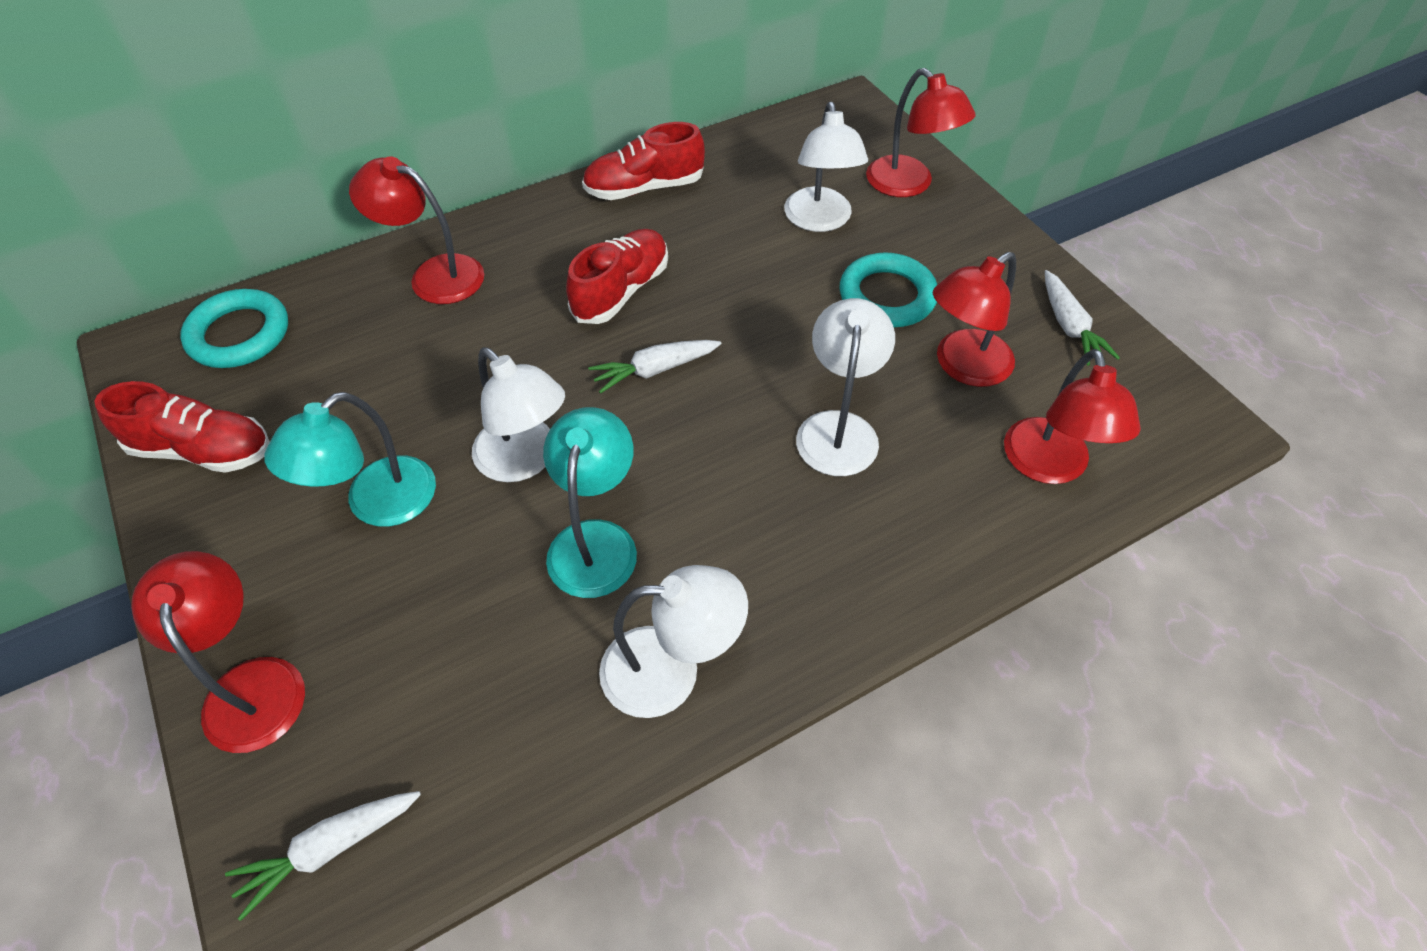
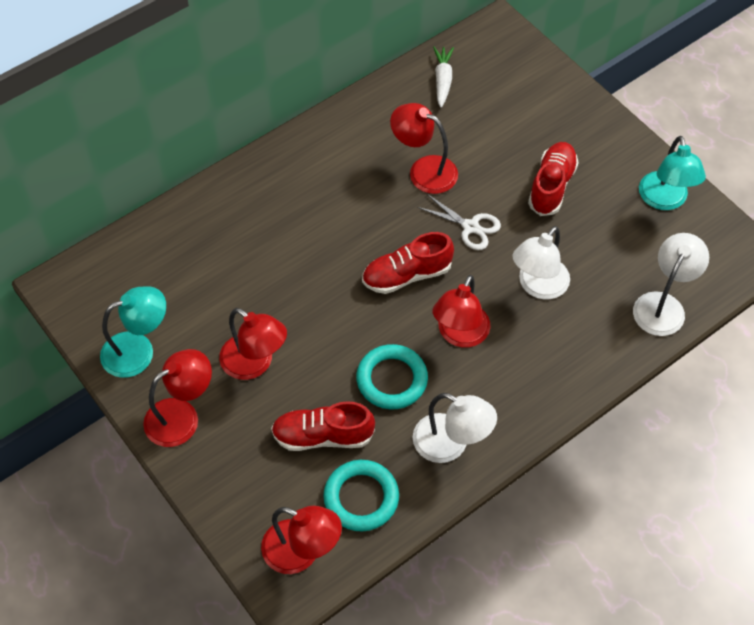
white carrot: 3 -> 1
white lamp: 4 -> 3
white scissors: 0 -> 1

